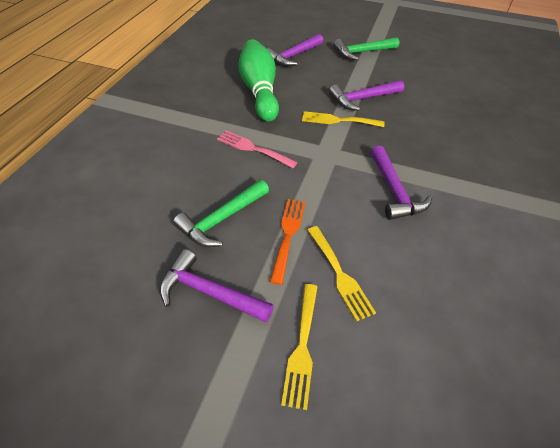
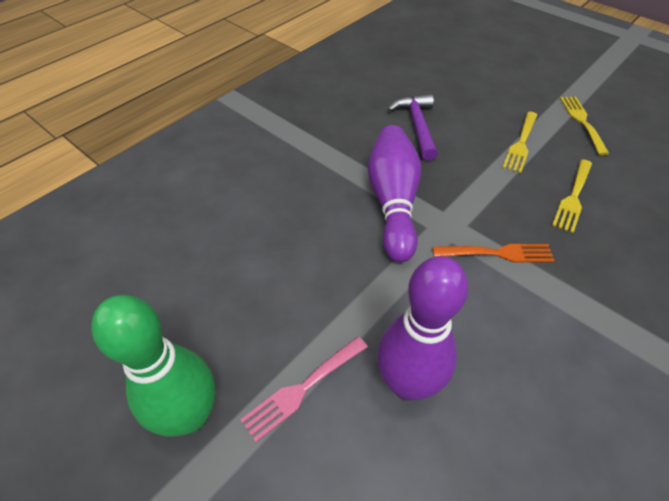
green hammer: 2 -> 0
purple bowling pin: 0 -> 2
purple hammer: 4 -> 1

